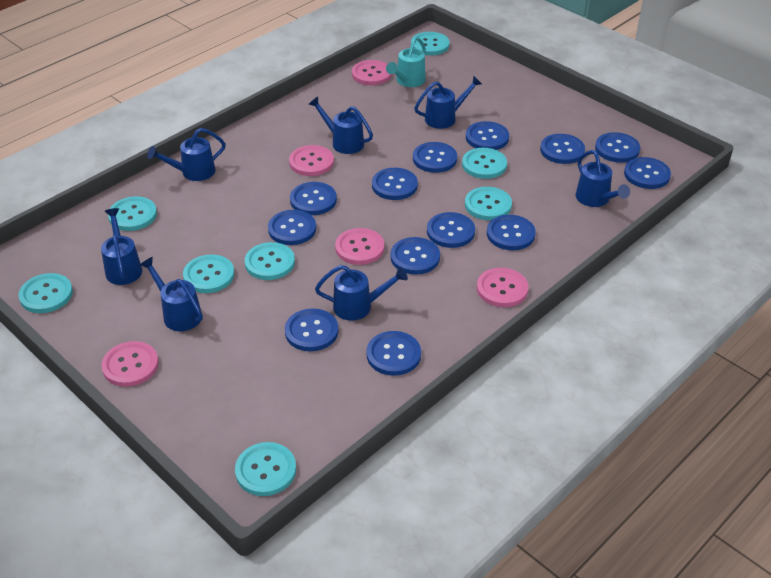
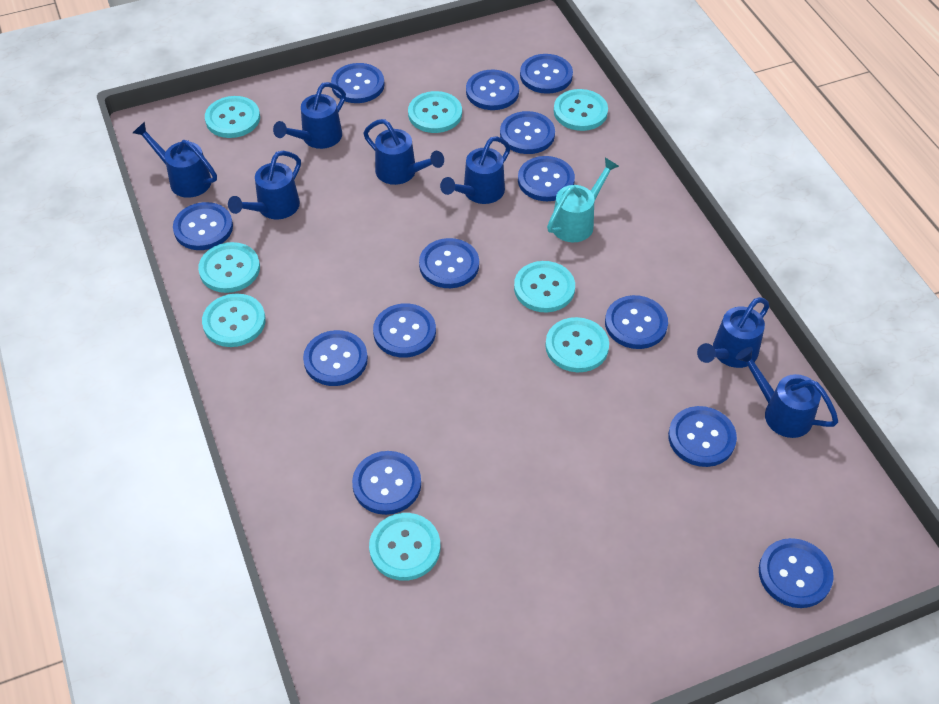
pink button: 5 -> 0

